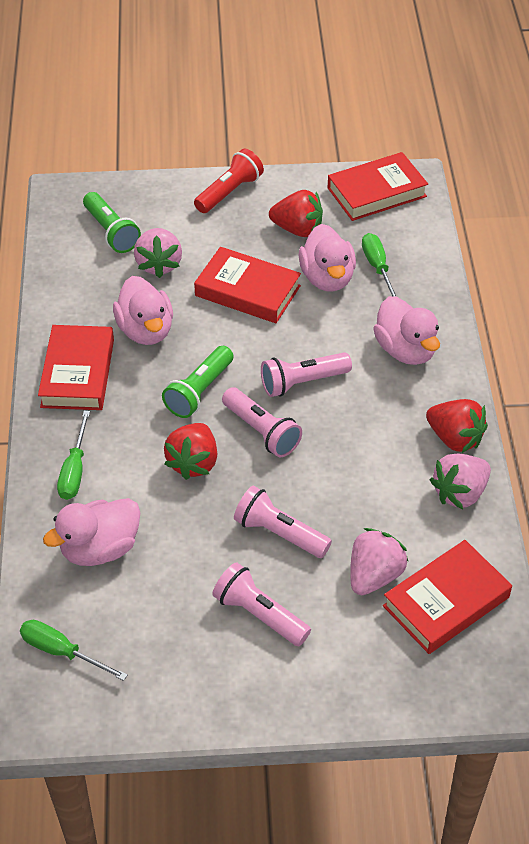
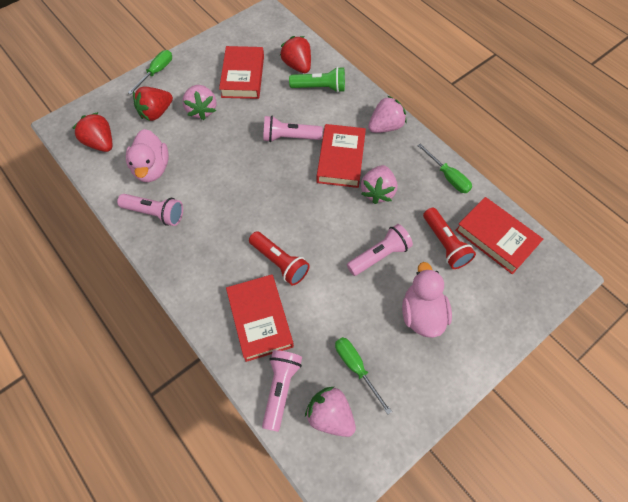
green flashlight: 2 -> 1
pink duck: 4 -> 2
pink strawberry: 3 -> 4
red flashlight: 1 -> 2

